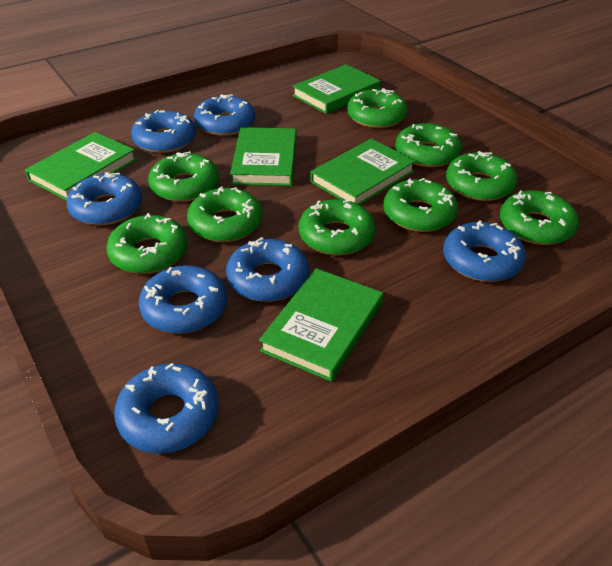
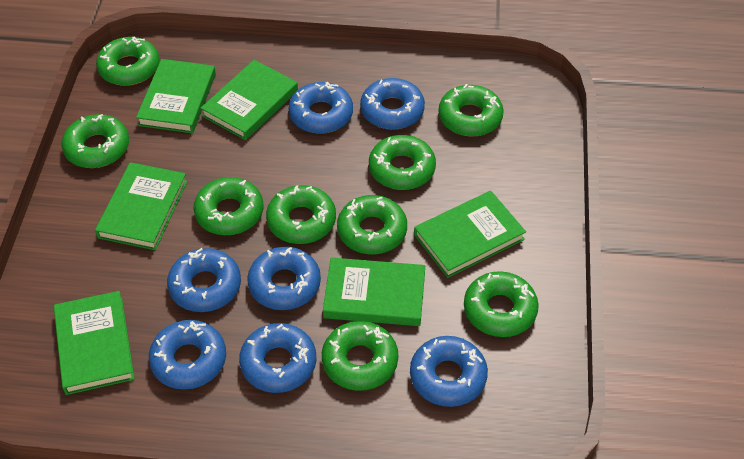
green book: 5 -> 6

